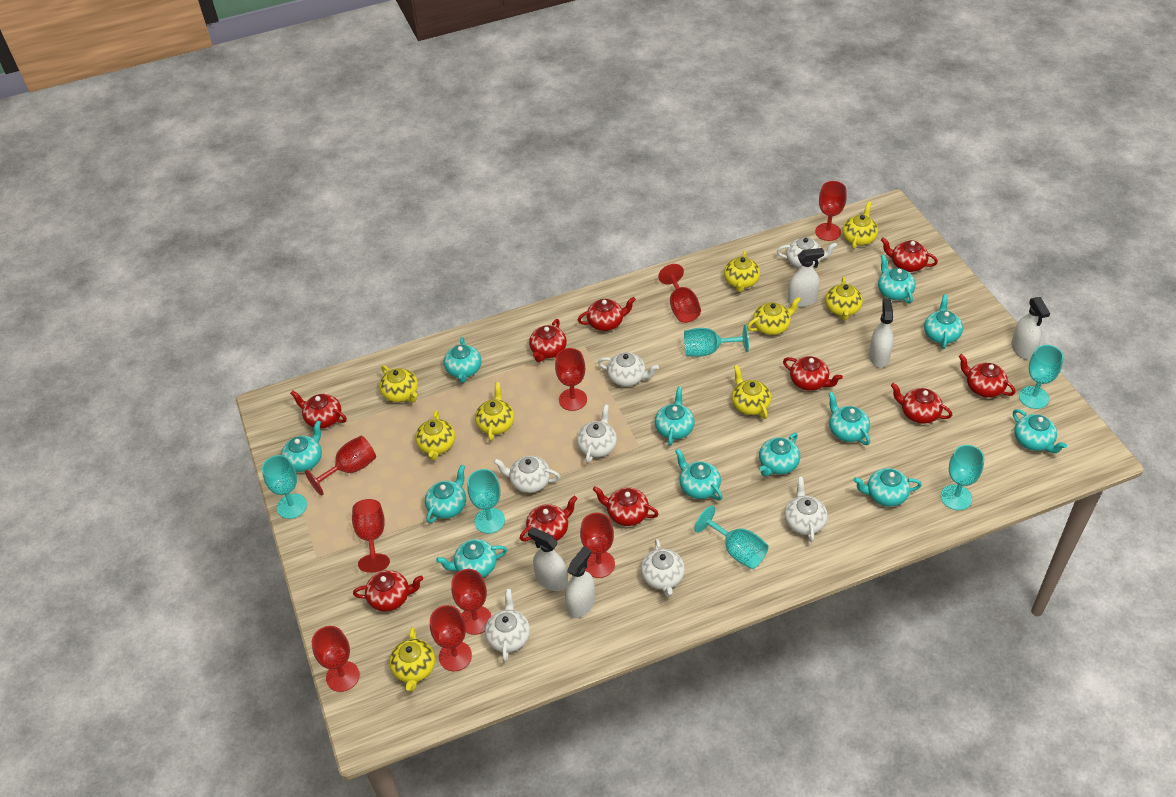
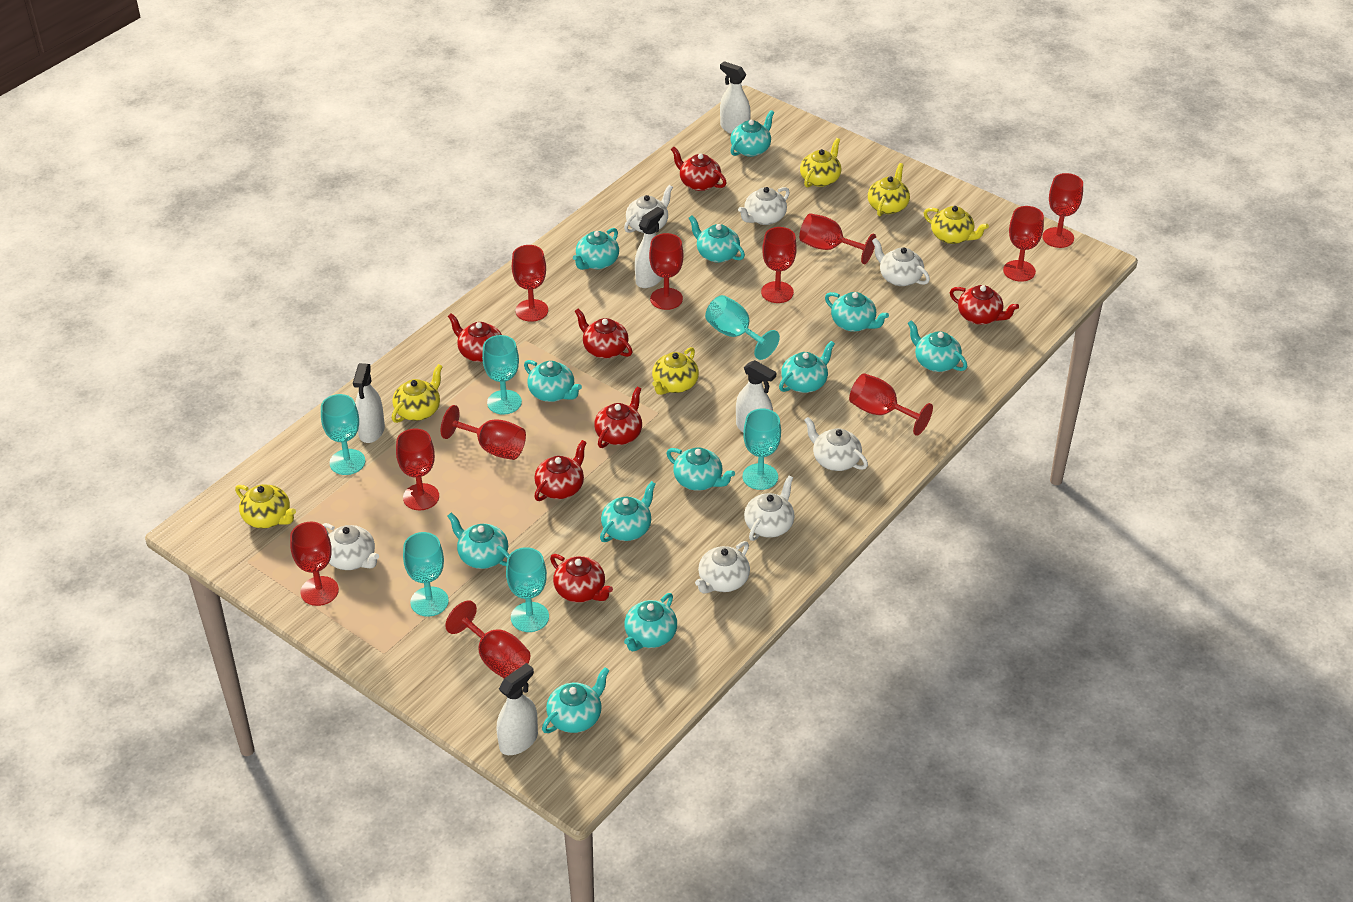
red goblet: 9 -> 11
red teapot: 10 -> 7
yellow teapot: 9 -> 6

